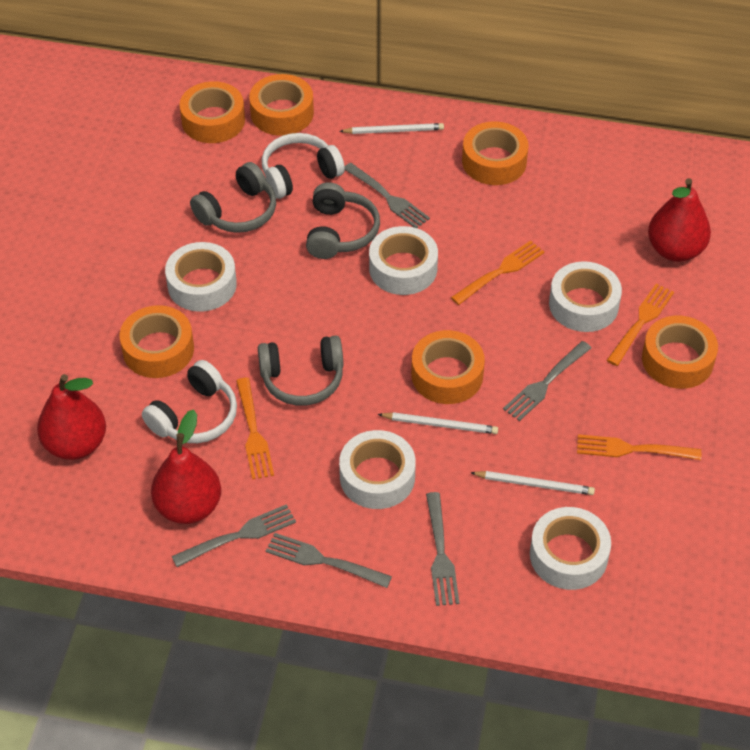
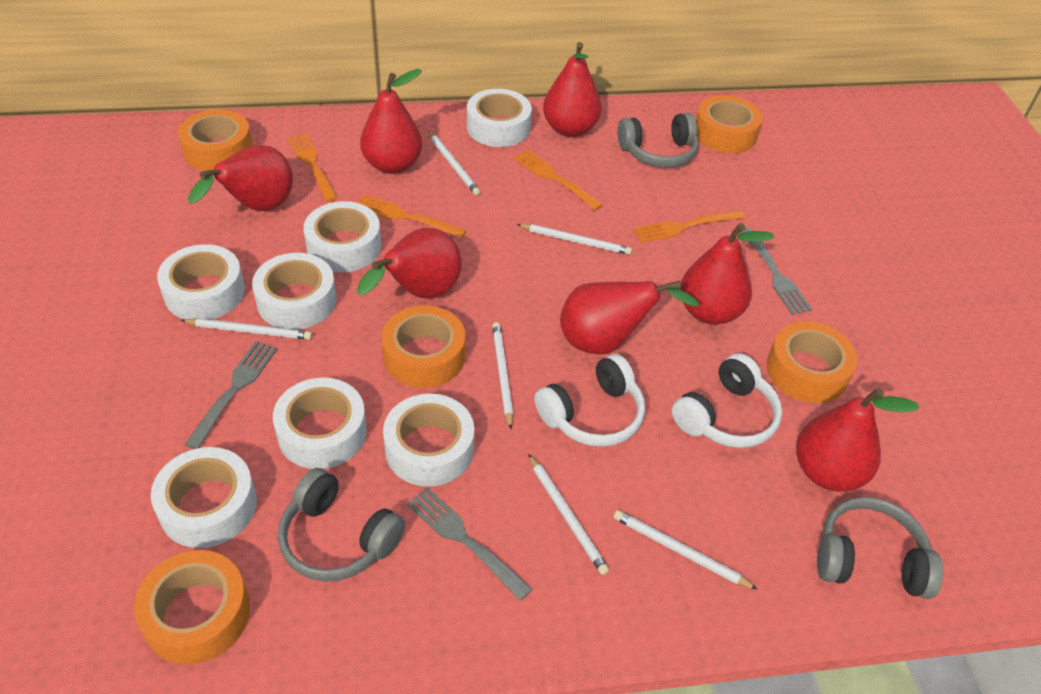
grey fork: 5 -> 3
orange tape: 6 -> 5
red pear: 3 -> 7
white pencil: 3 -> 6
white tape: 5 -> 7

